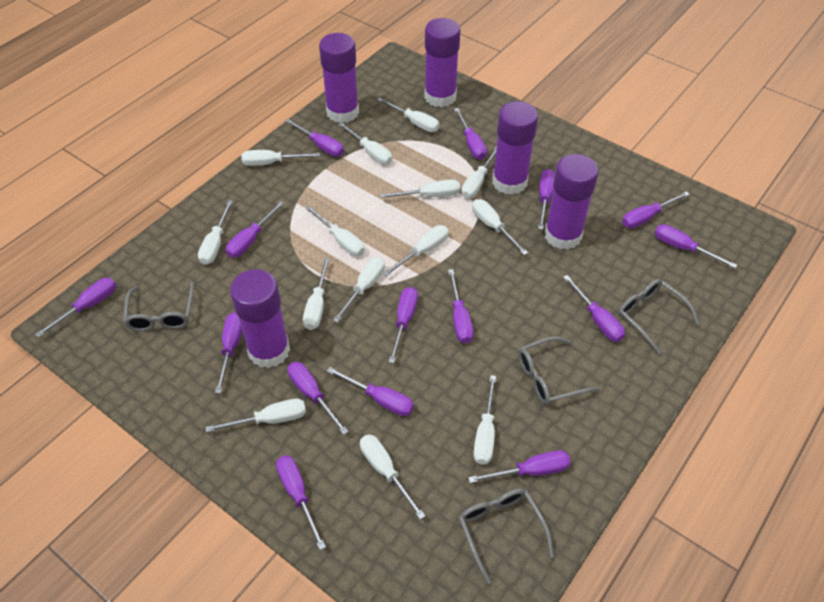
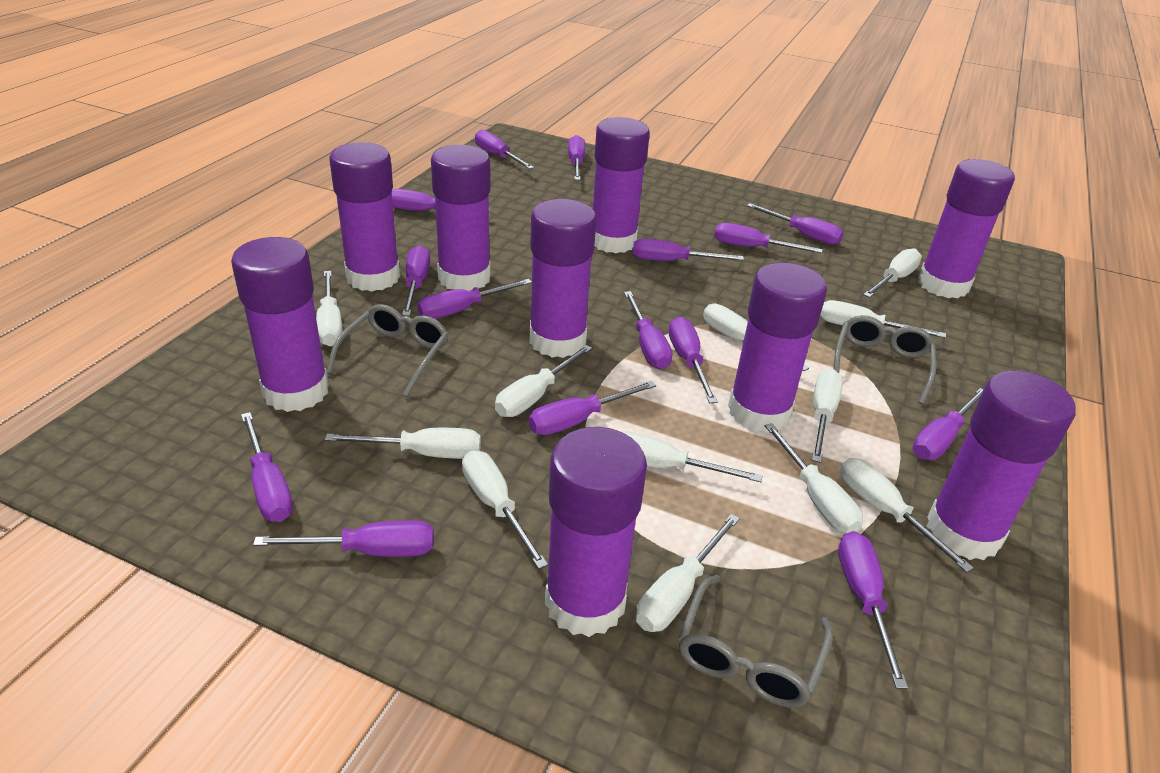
grey glasses: 4 -> 3
purple glue stick: 5 -> 9
white screwdriver: 14 -> 12

